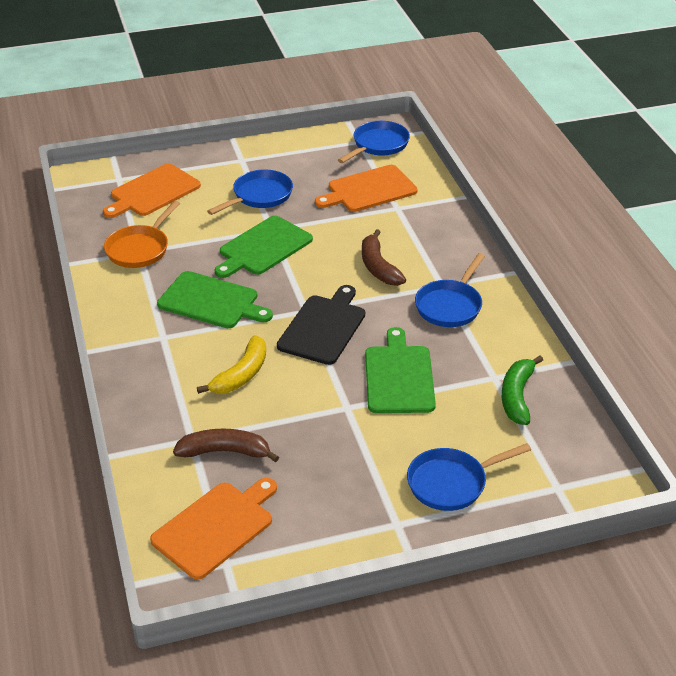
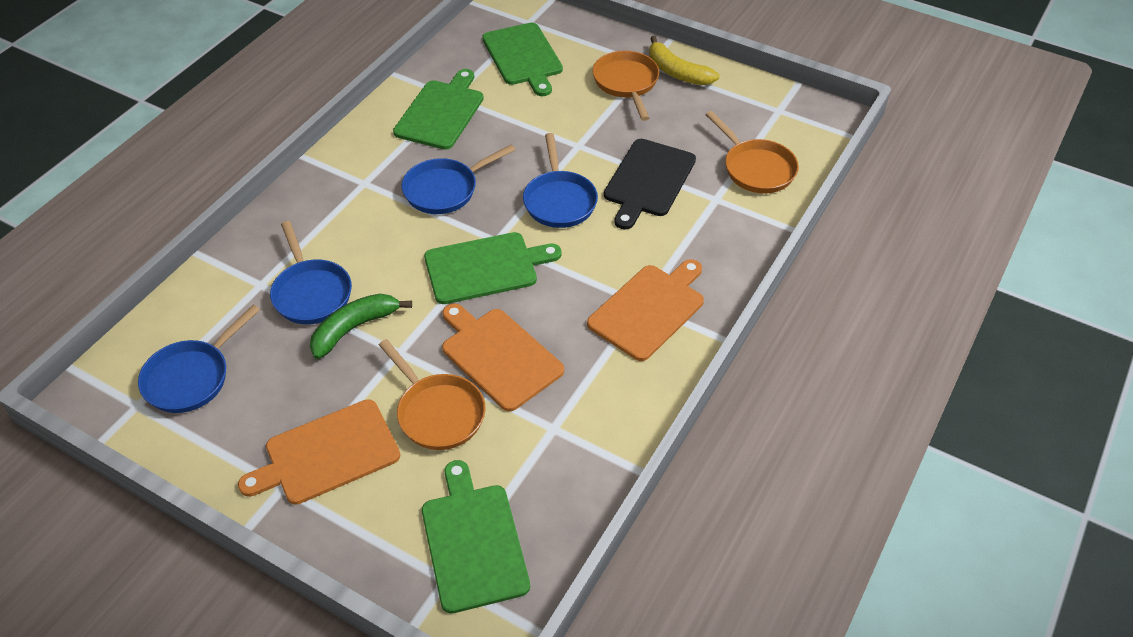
brown banana: 2 -> 0
green cutting board: 3 -> 4
orange pan: 1 -> 3

